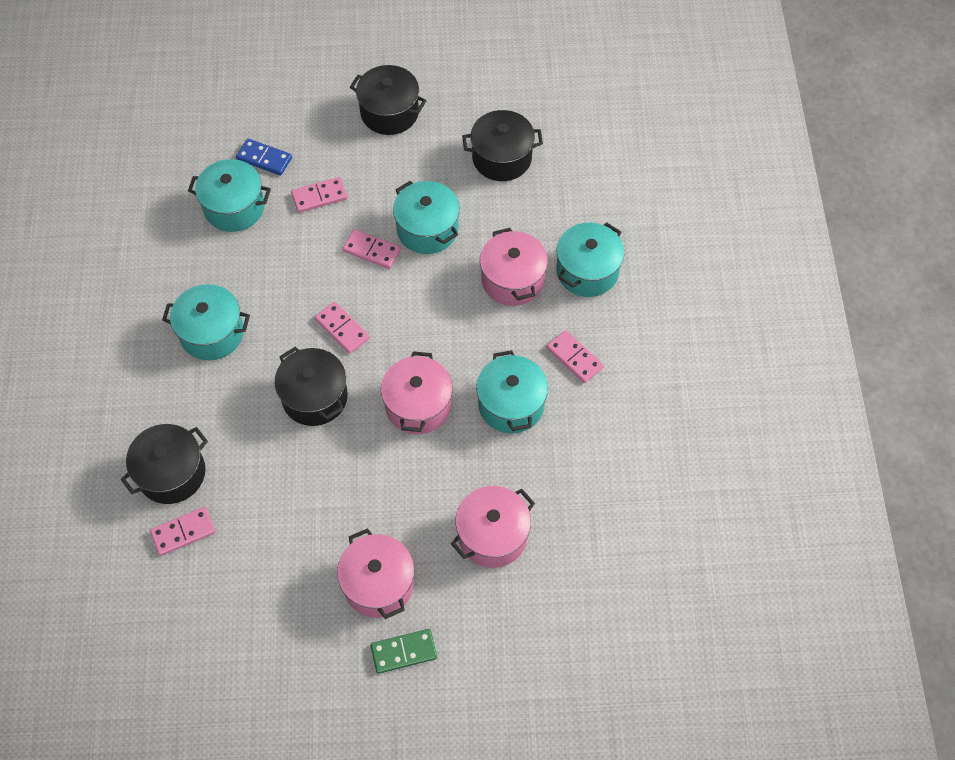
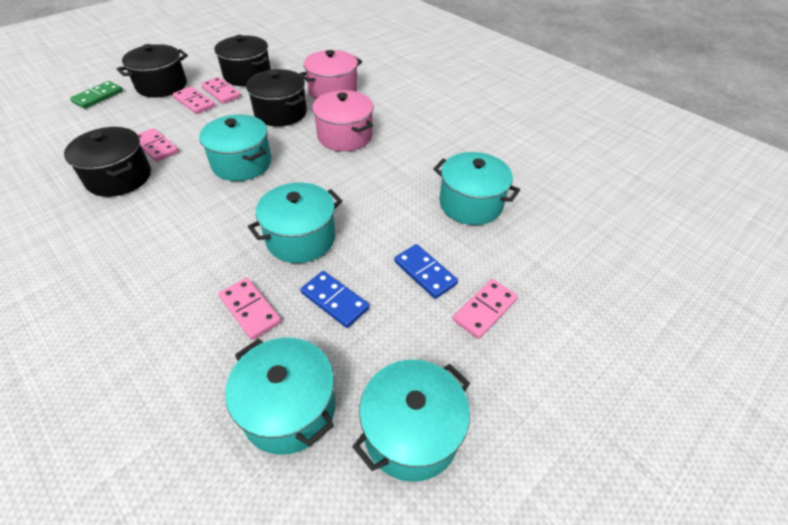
blue domino: 1 -> 2
pink pot: 4 -> 2

